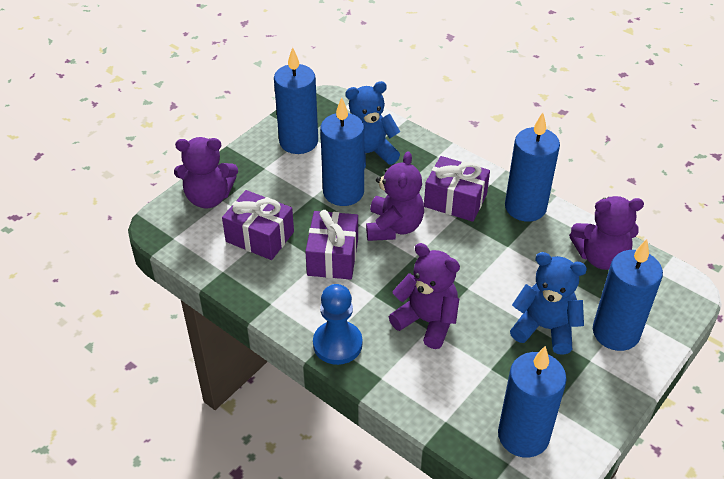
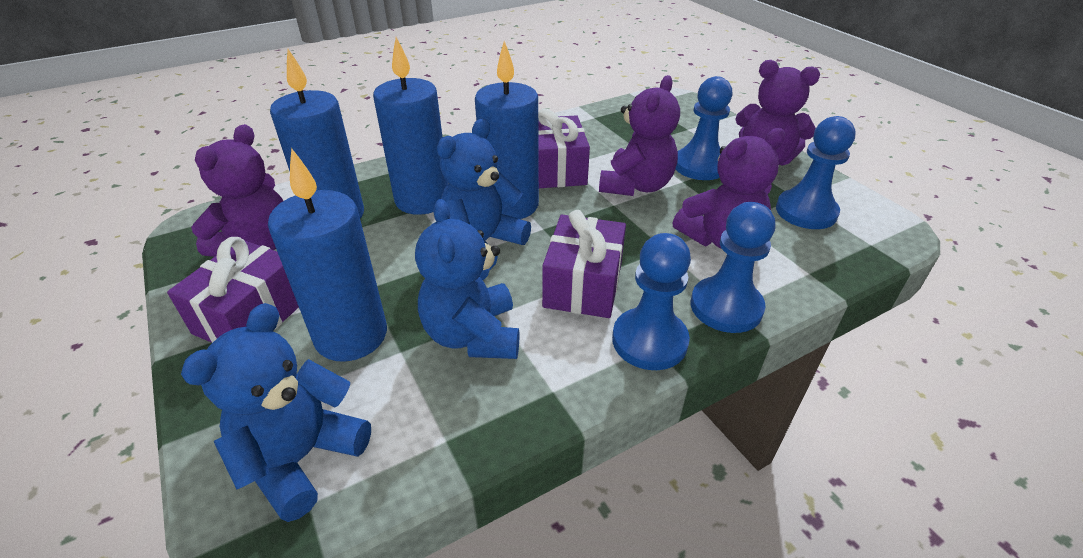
blue candle: 5 -> 4
blue pawn: 1 -> 4
blue teddy bear: 2 -> 3

